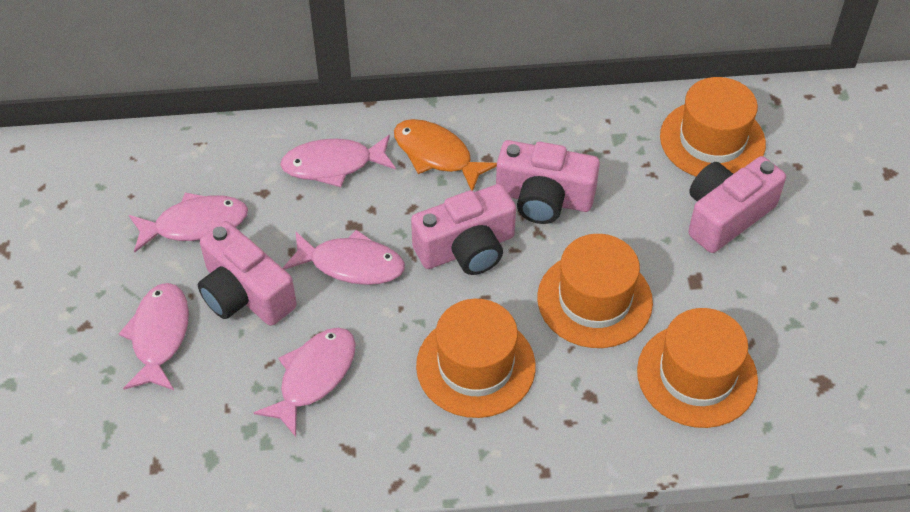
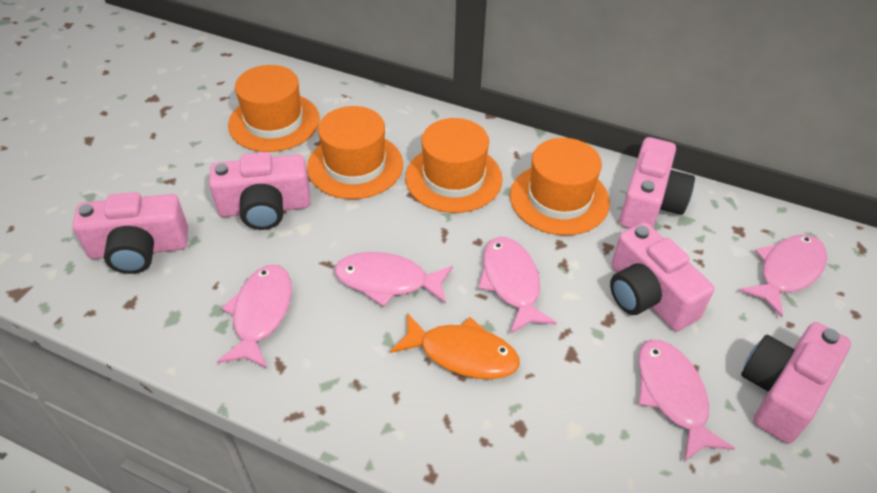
pink camera: 4 -> 5

